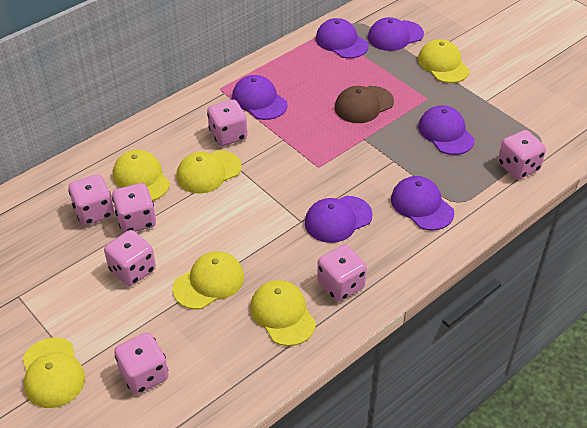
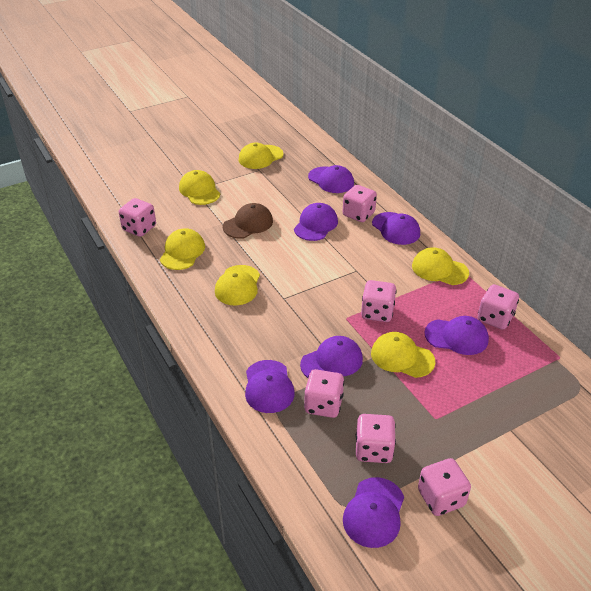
purple cap: 6 -> 7

